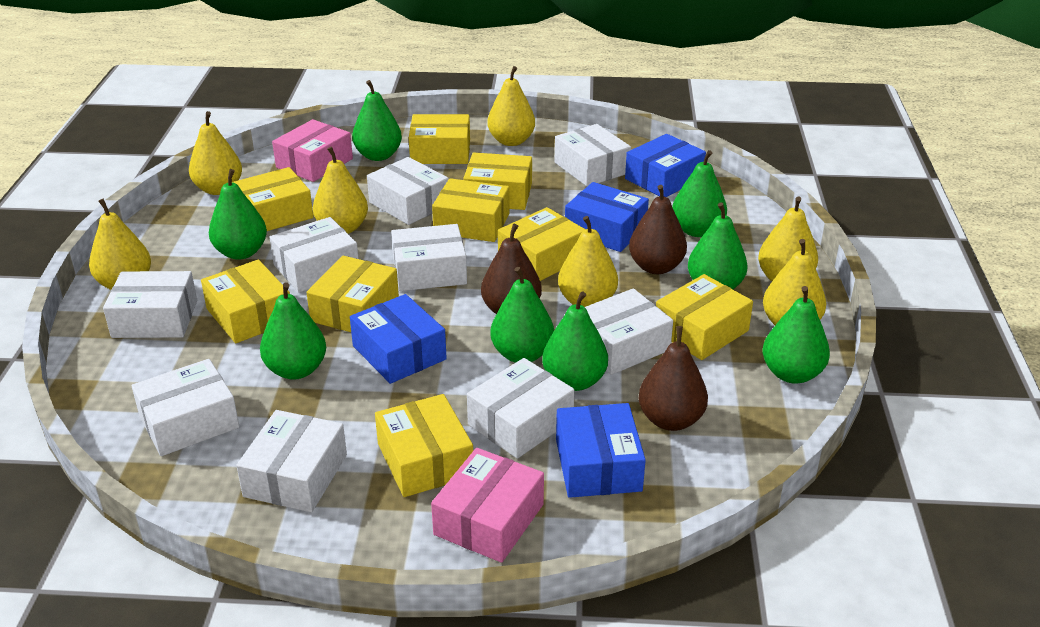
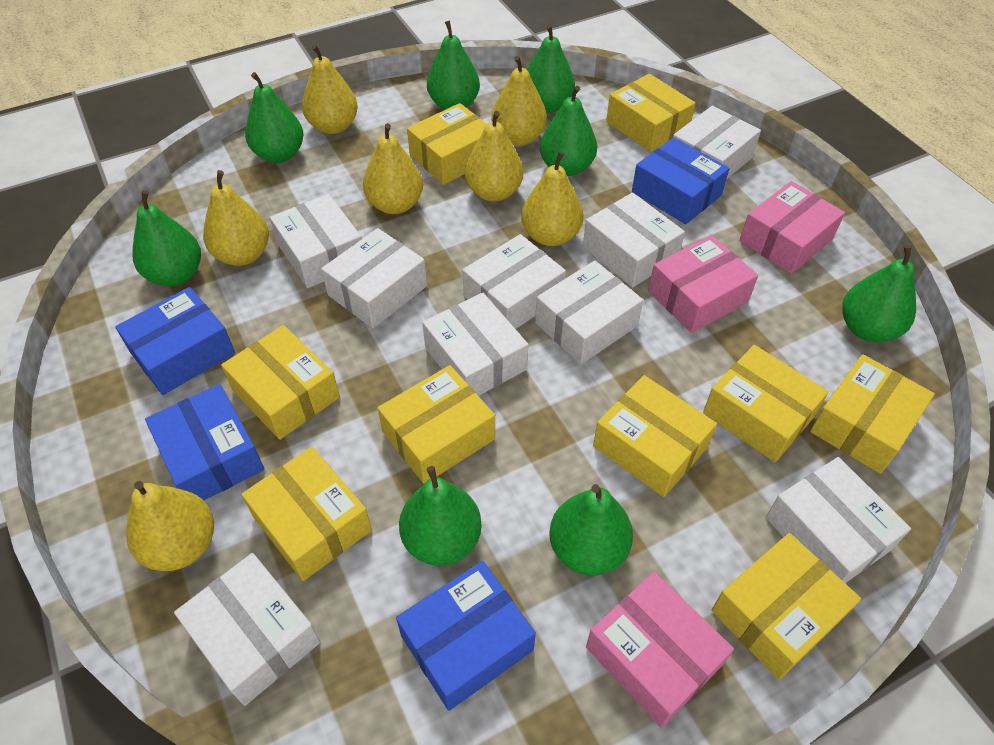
brown pear: 3 -> 0
pink box: 2 -> 3

